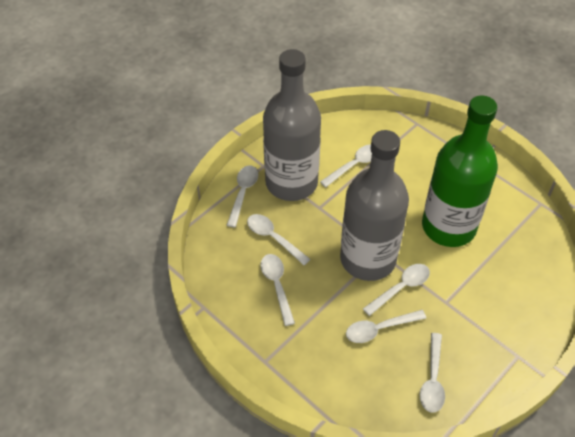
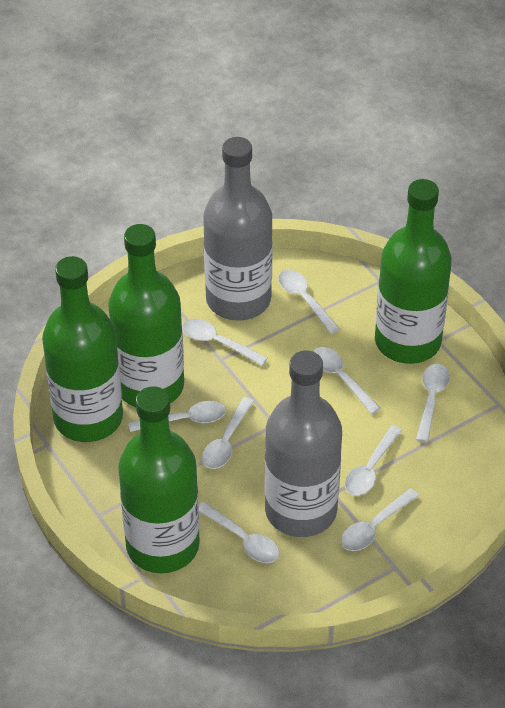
green bottle: 1 -> 4
white spoon: 7 -> 9

